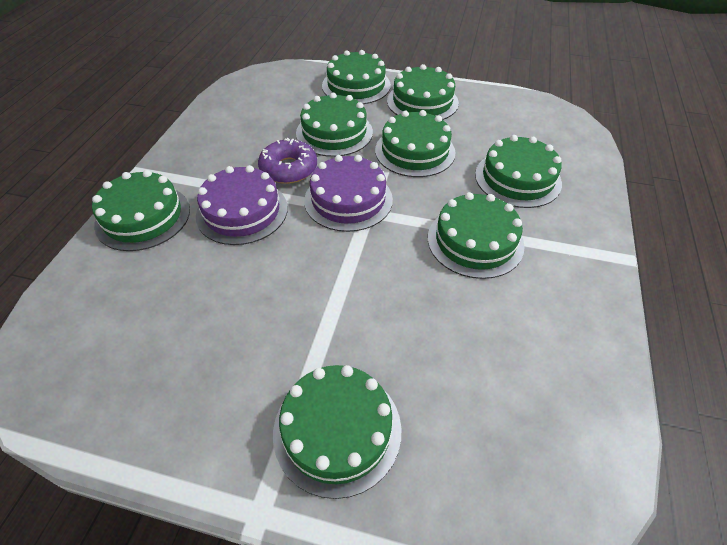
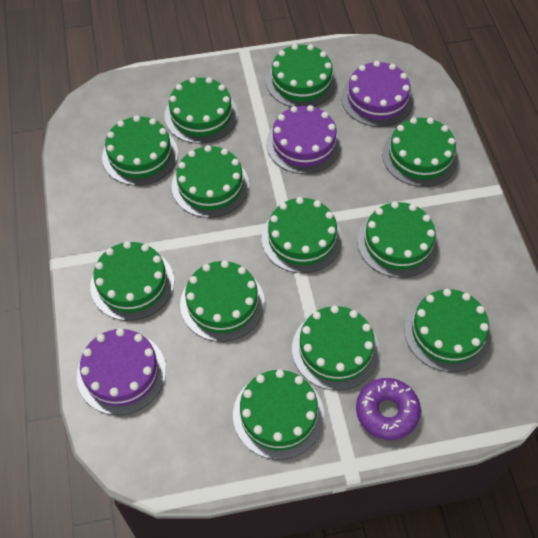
green cake: 8 -> 12
purple cake: 2 -> 3

